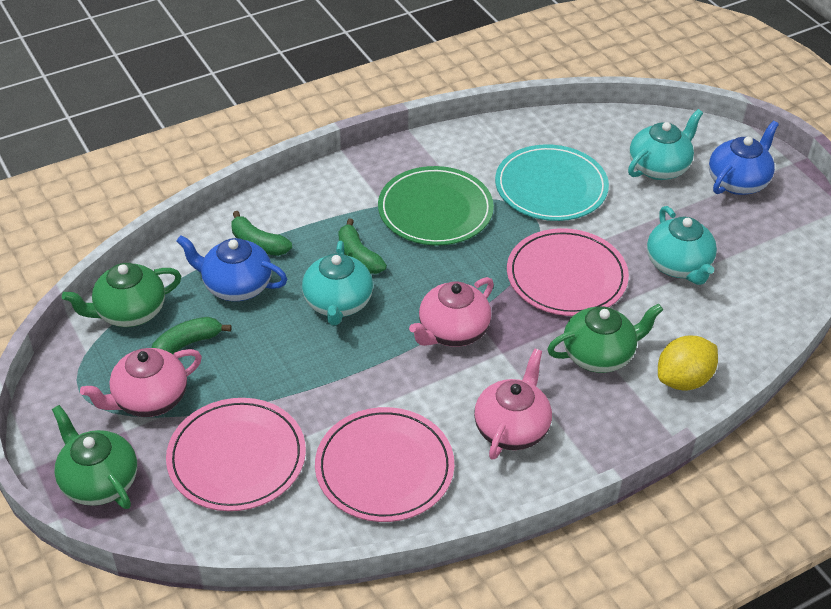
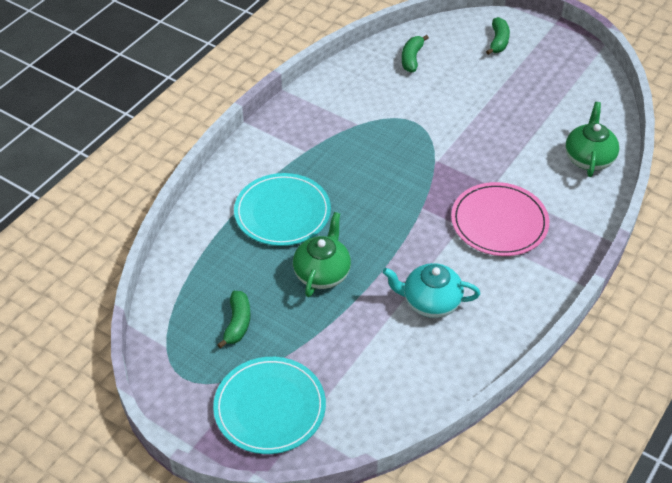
blue teapot: 2 -> 0
green plate: 1 -> 0
green teapot: 3 -> 2
pink plate: 3 -> 1
pink teapot: 3 -> 0
turquoise plate: 1 -> 2
turquoise teapot: 3 -> 1
yellow lemon: 1 -> 0

